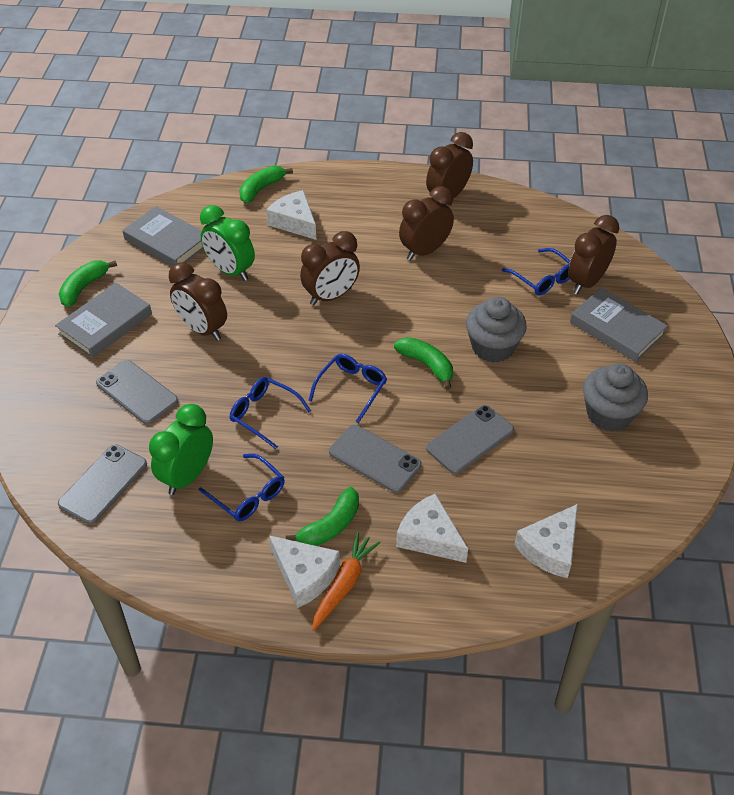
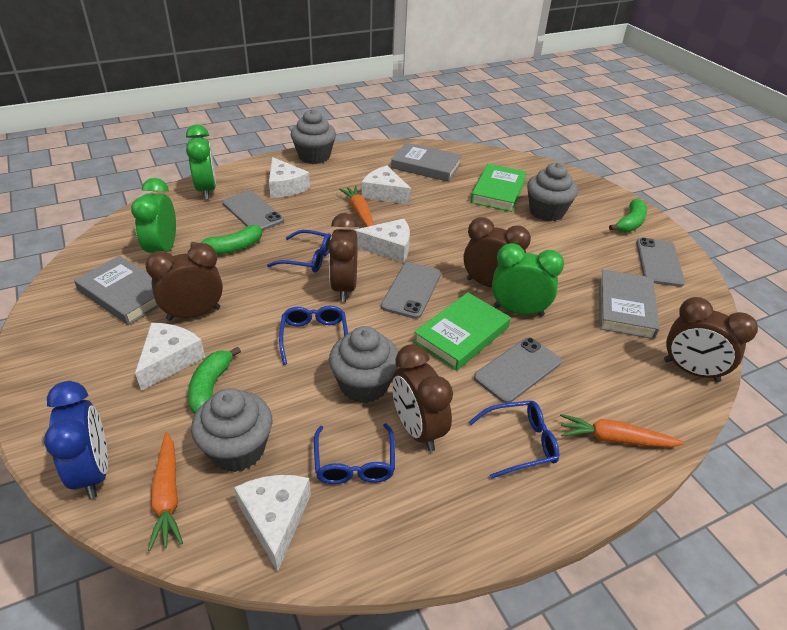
blue clock: 0 -> 1
green banana: 4 -> 3
green book: 0 -> 2
green clock: 2 -> 3
grey cupcake: 2 -> 4
orange carrot: 1 -> 3
white cheese: 4 -> 5

